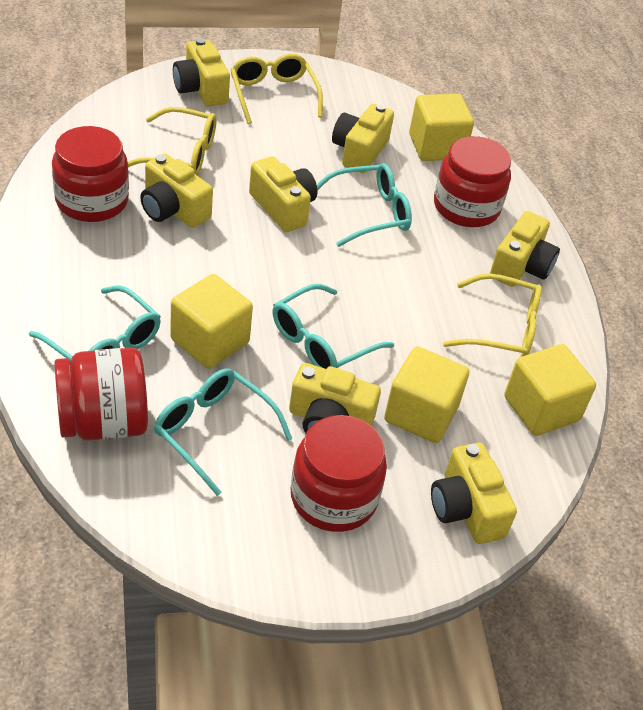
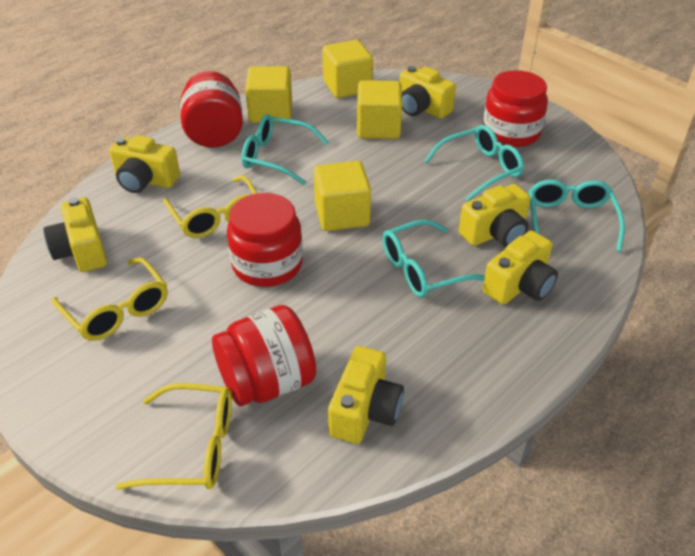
yellow camera: 7 -> 6

